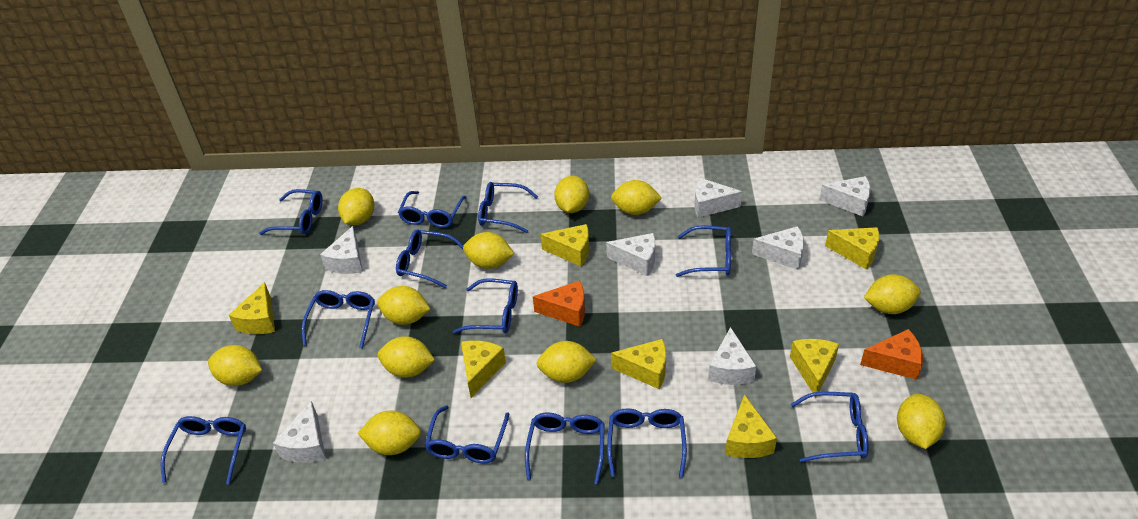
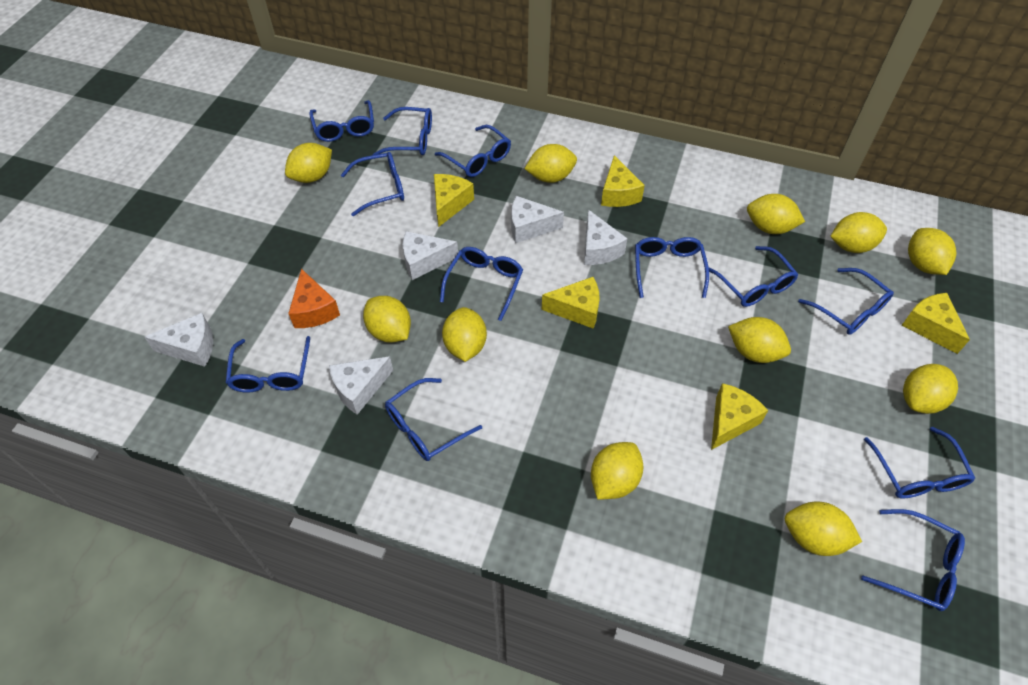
orange cheese: 2 -> 1
white cheese: 7 -> 5
yellow cheese: 7 -> 5

